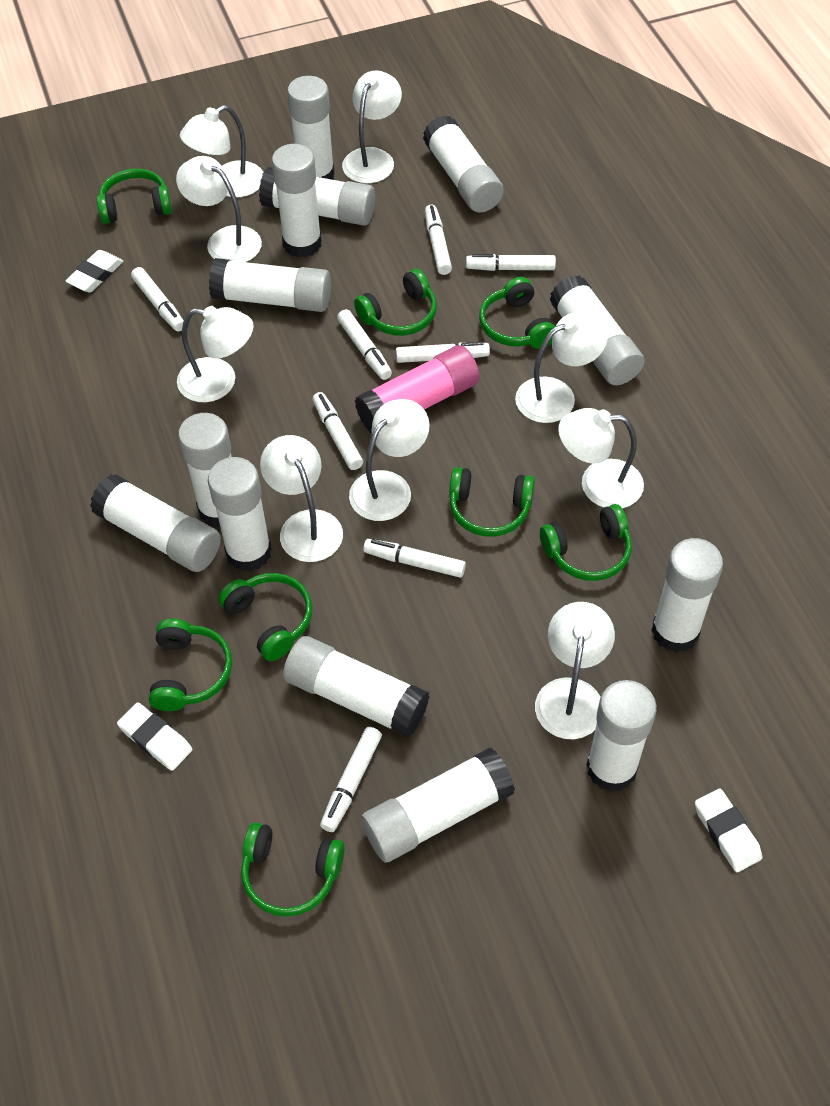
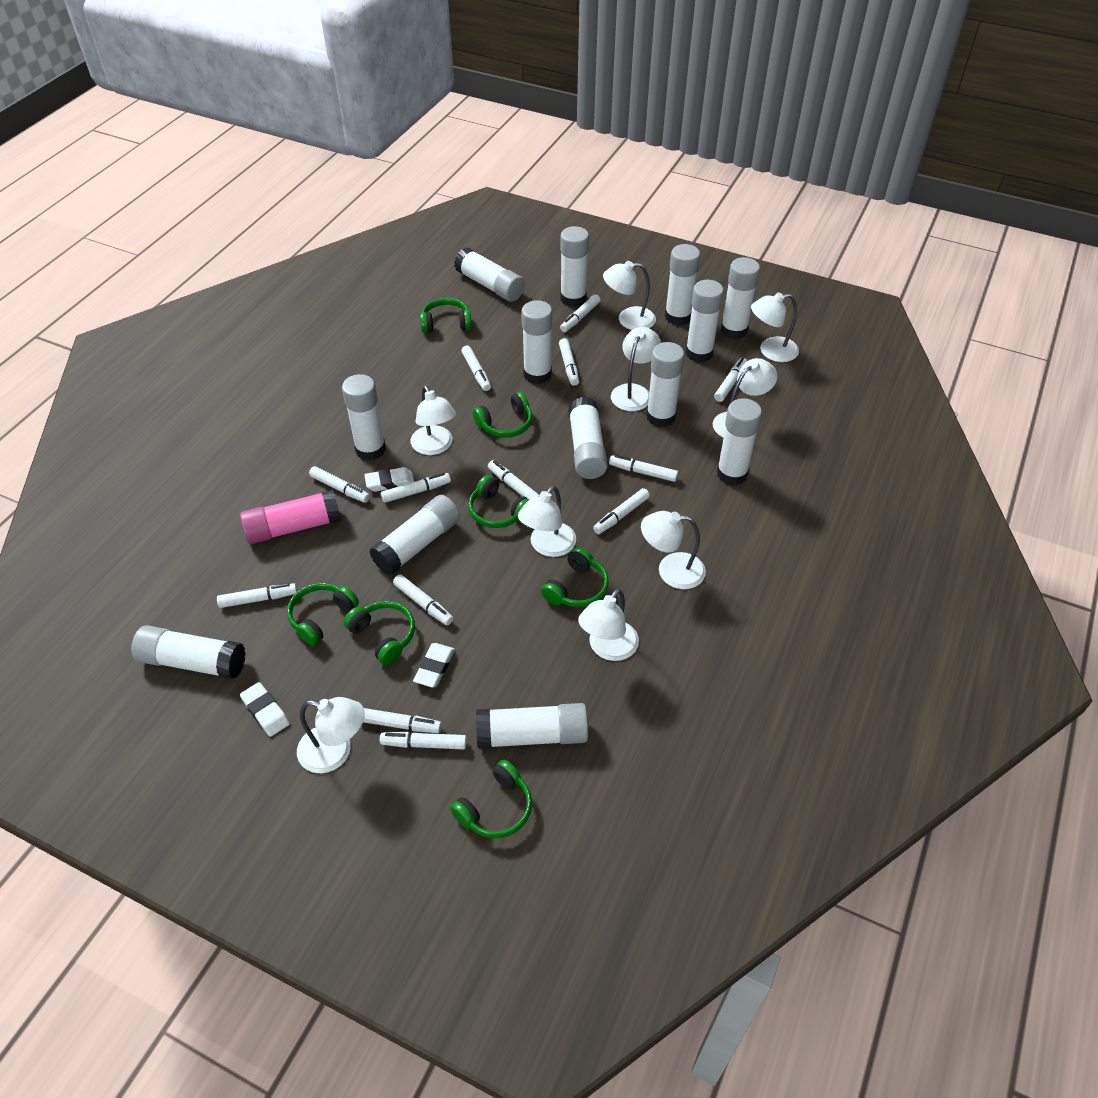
green headphones: 8 -> 7
white marker: 8 -> 13

